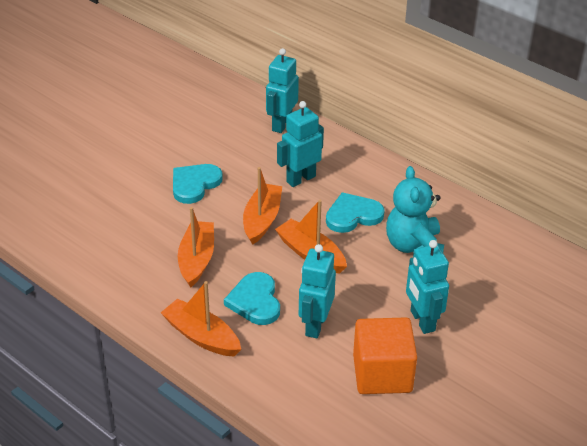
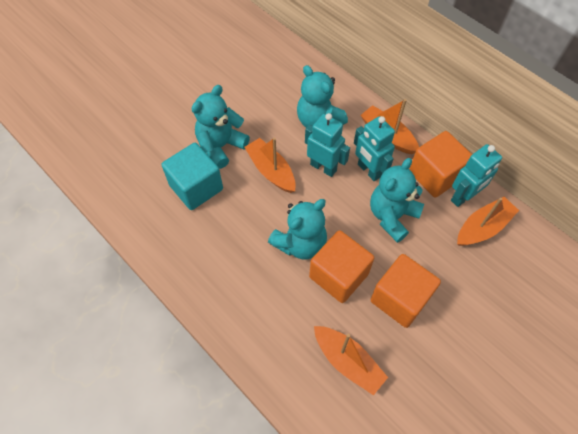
orange cube: 1 -> 3
turquoise cube: 0 -> 1
turquoise heart: 3 -> 0
turquoise robot: 4 -> 3
turquoise teddy bear: 1 -> 4

